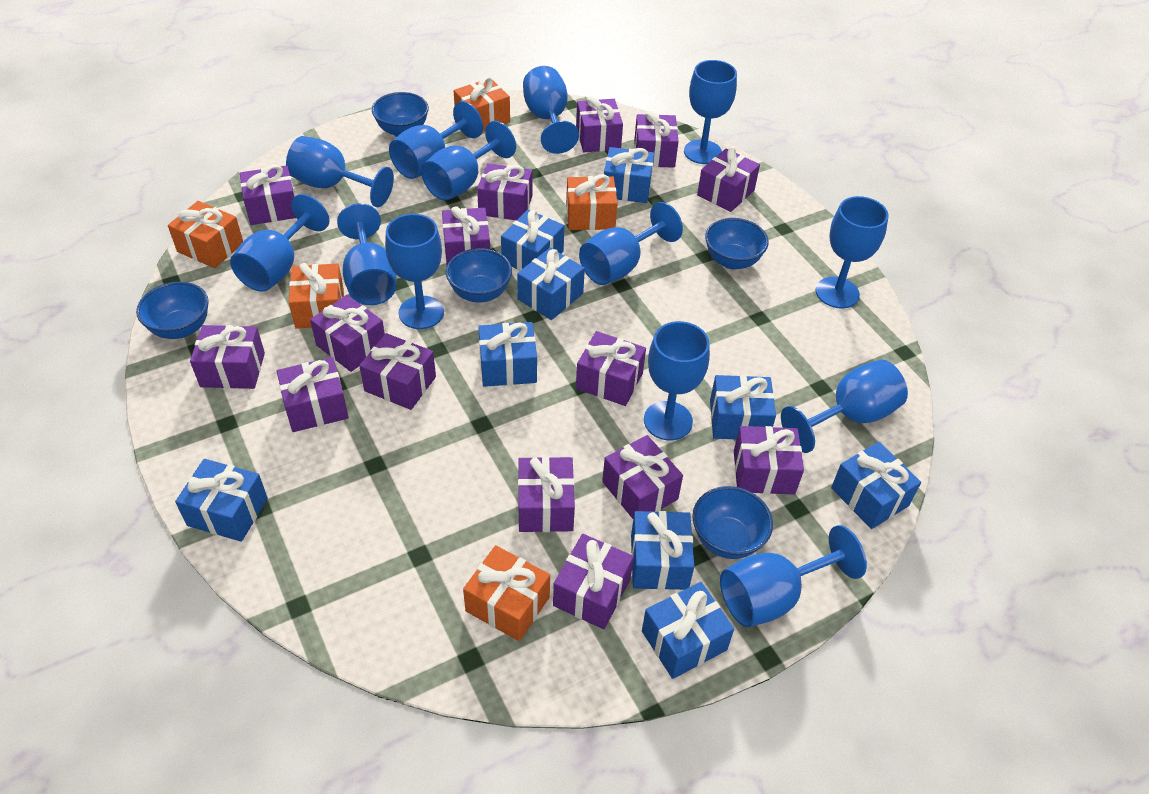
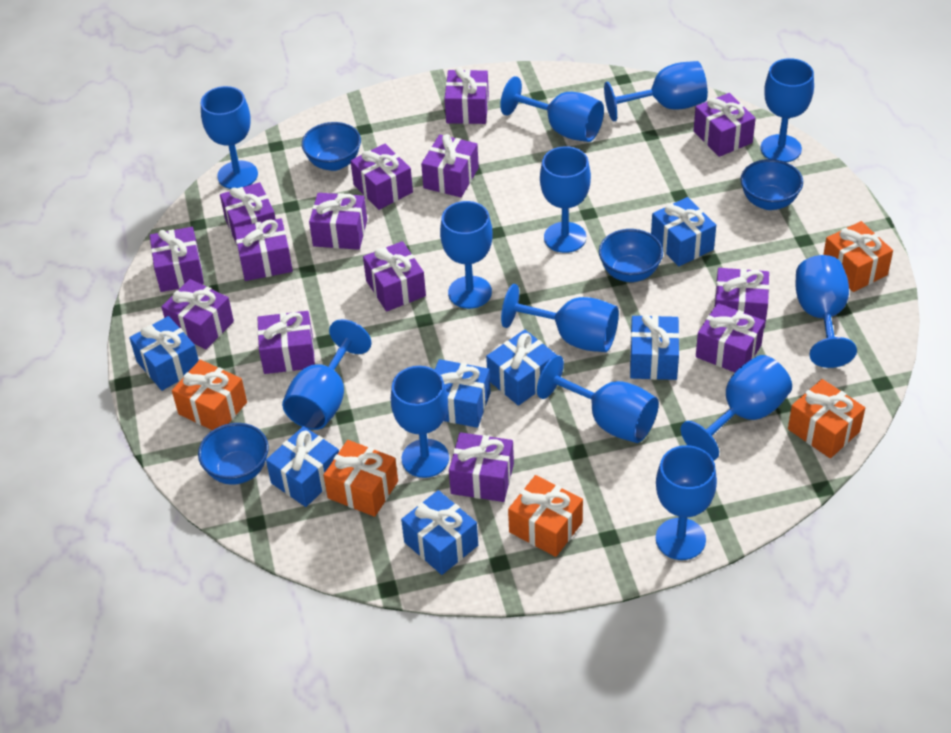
blue bowl: 5 -> 4
blue gift: 9 -> 7
purple gift: 15 -> 14

